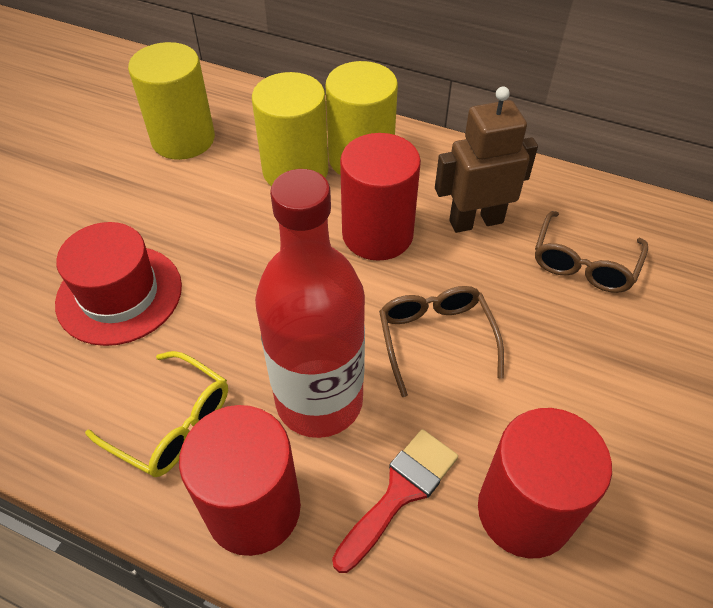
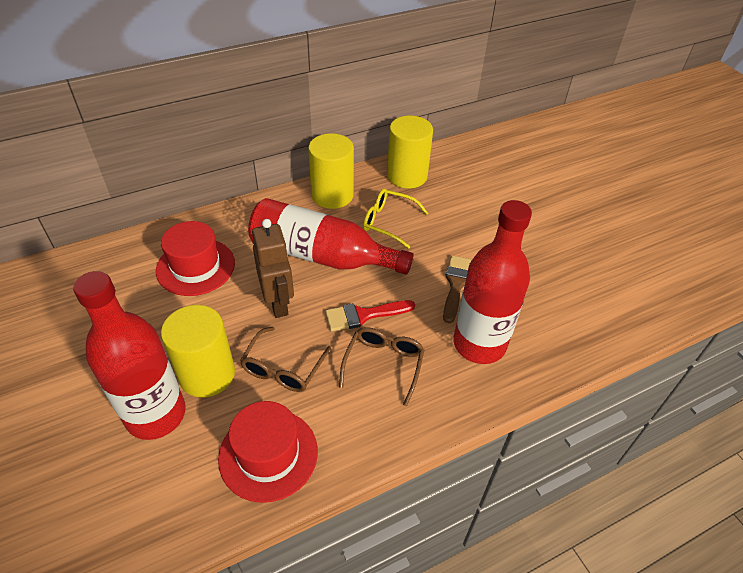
brown brush: 0 -> 1
red bottle: 1 -> 3
red cylinder: 3 -> 0
red hat: 1 -> 2

